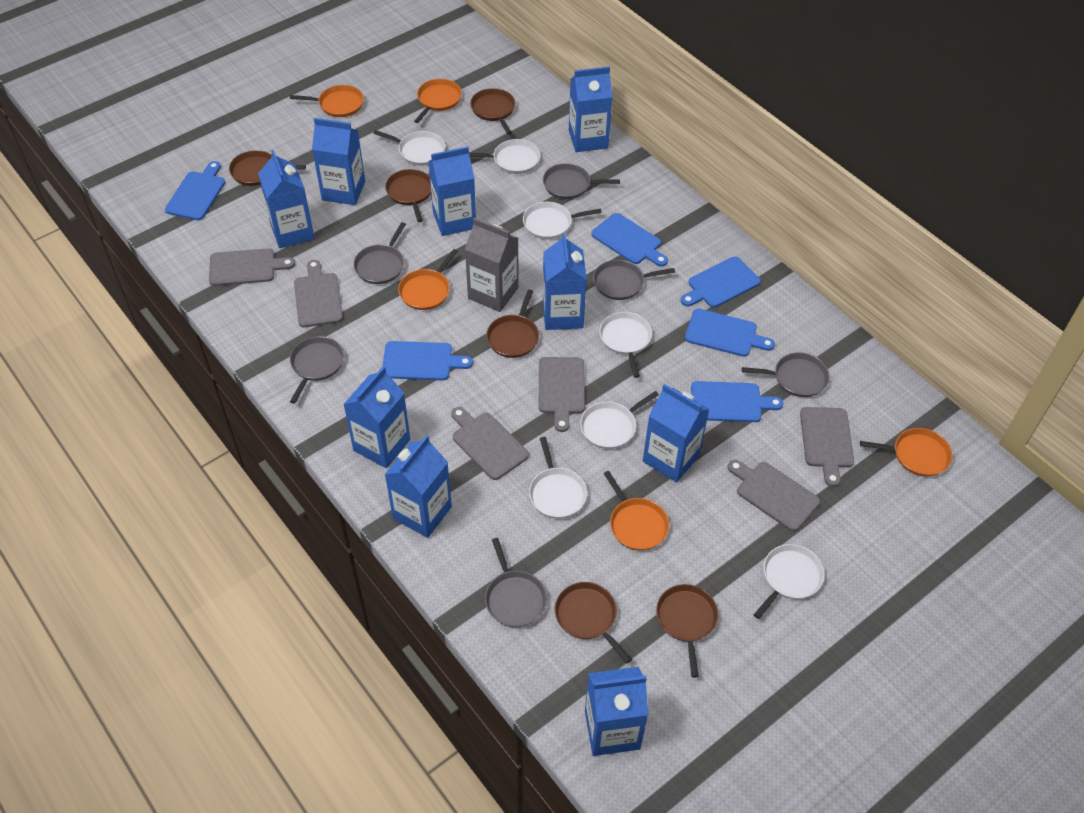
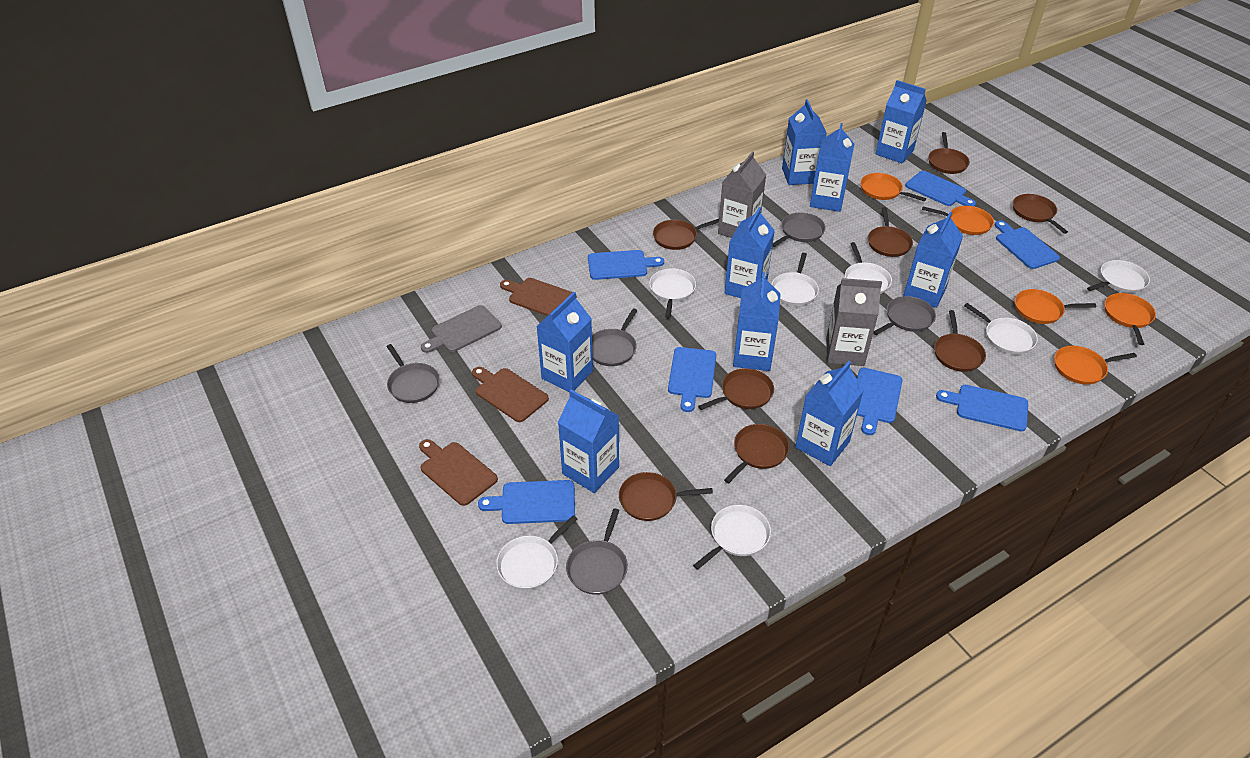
blue cutting board: 6 -> 7
brown cutting board: 0 -> 3
brown pan: 6 -> 8
grey carton: 1 -> 2
grey cutting board: 6 -> 1
grey pan: 6 -> 5

